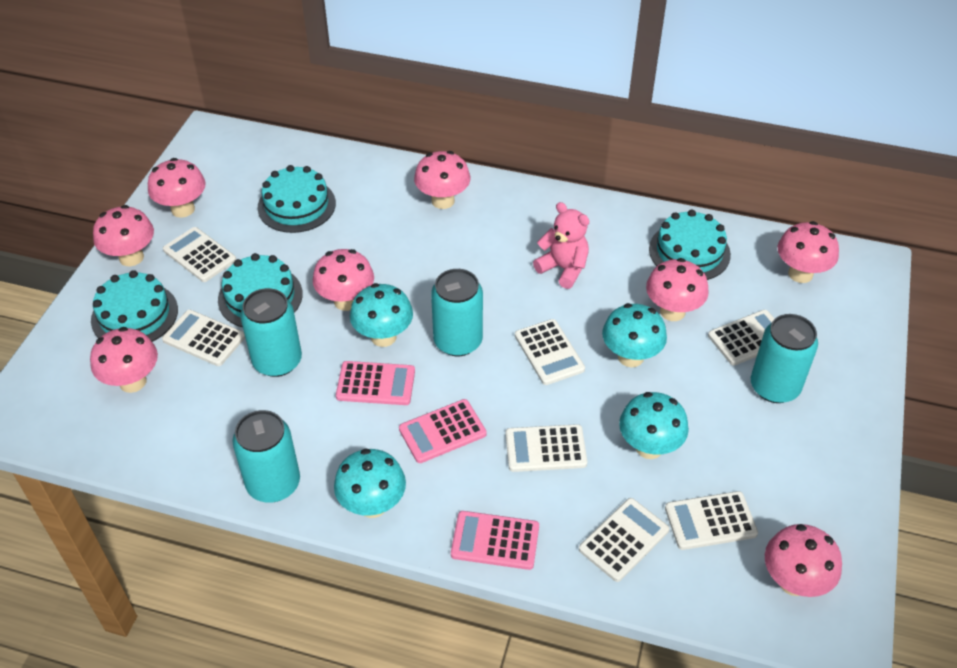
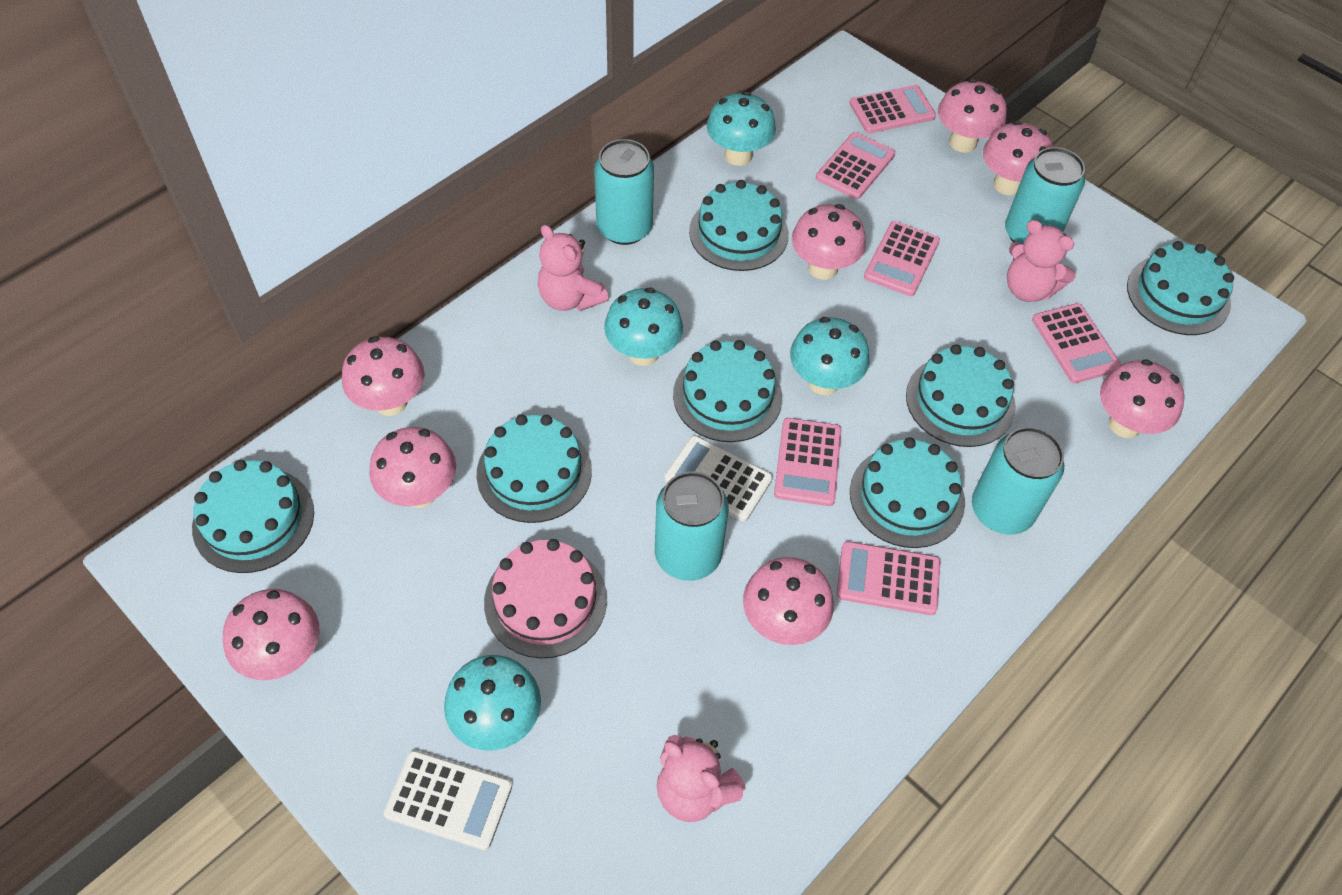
pink cake: 0 -> 1
pink calculator: 3 -> 6
pink teddy bear: 1 -> 3
turquoise cake: 4 -> 7
white calculator: 7 -> 2

